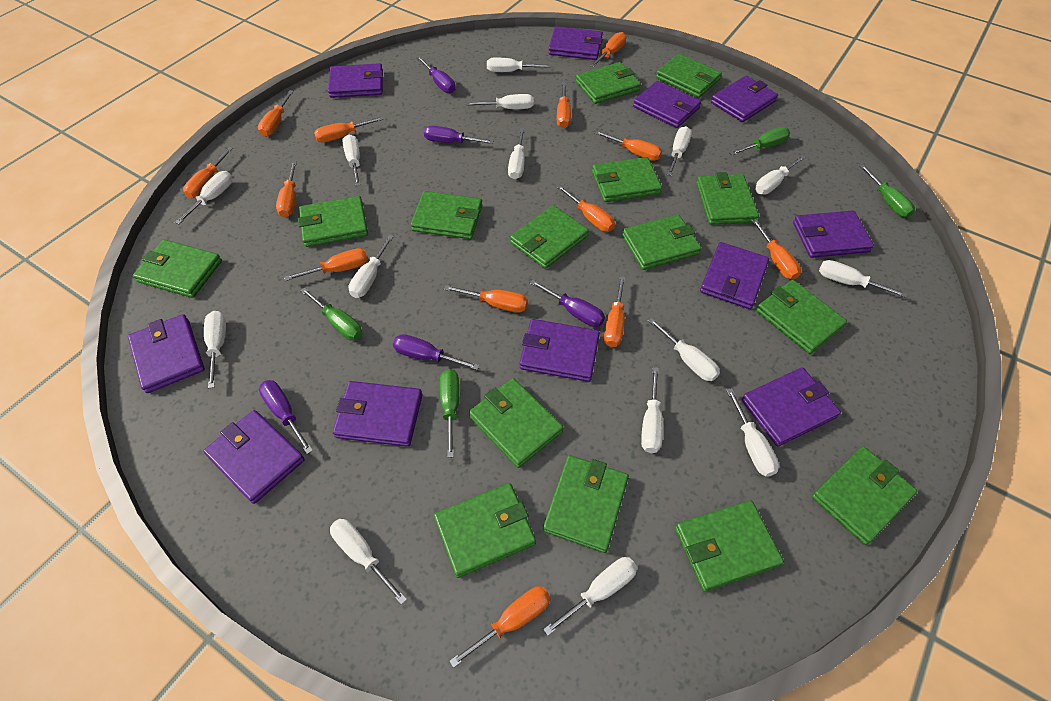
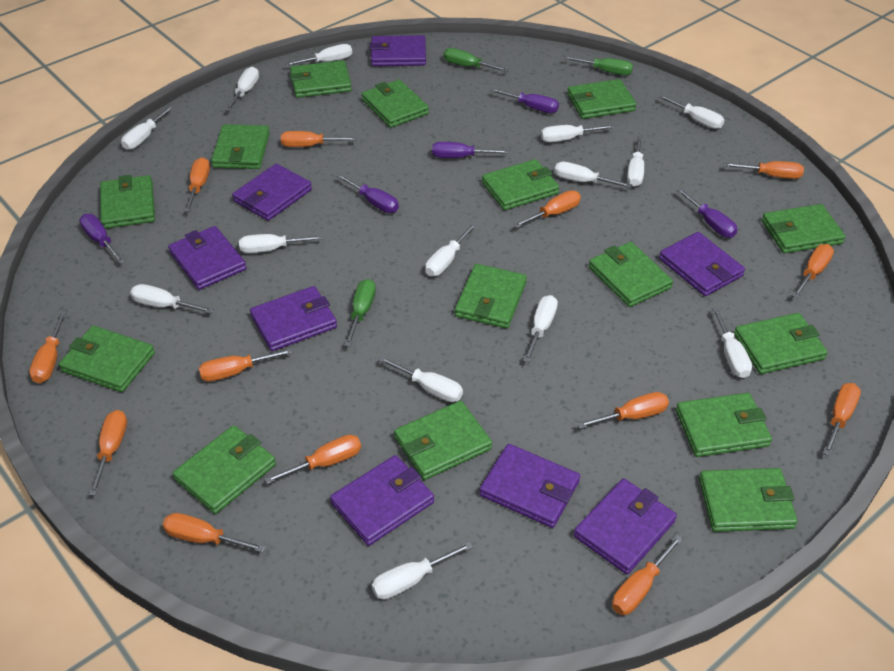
green screwdriver: 4 -> 3
purple wallet: 11 -> 8
white screwdriver: 15 -> 14

